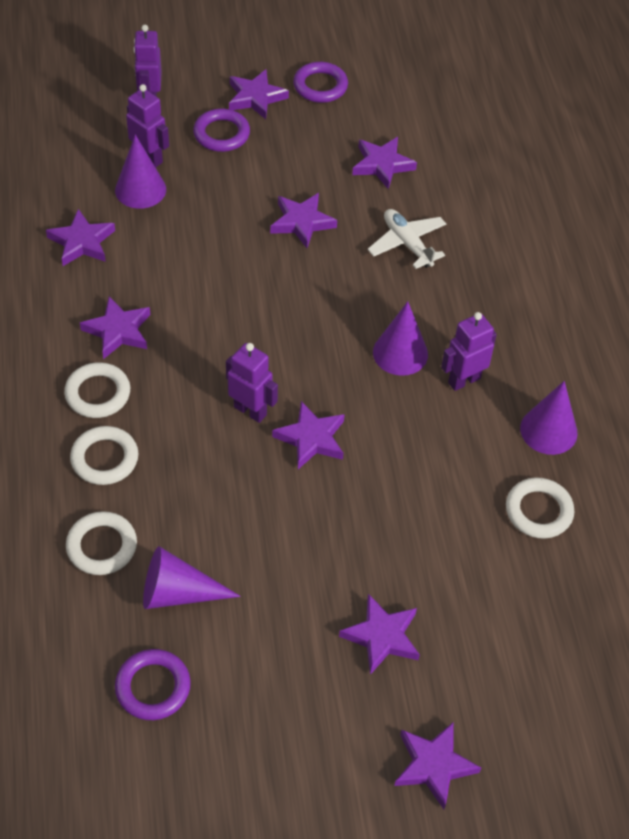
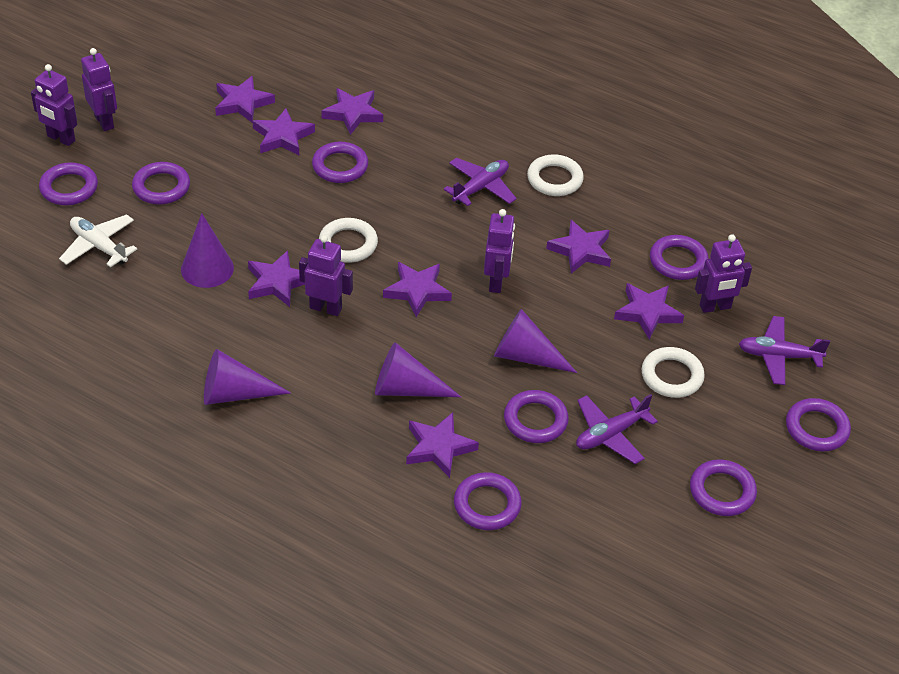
purple plane: 0 -> 3
purple ring: 3 -> 8
purple robot: 4 -> 5
white ring: 4 -> 3

